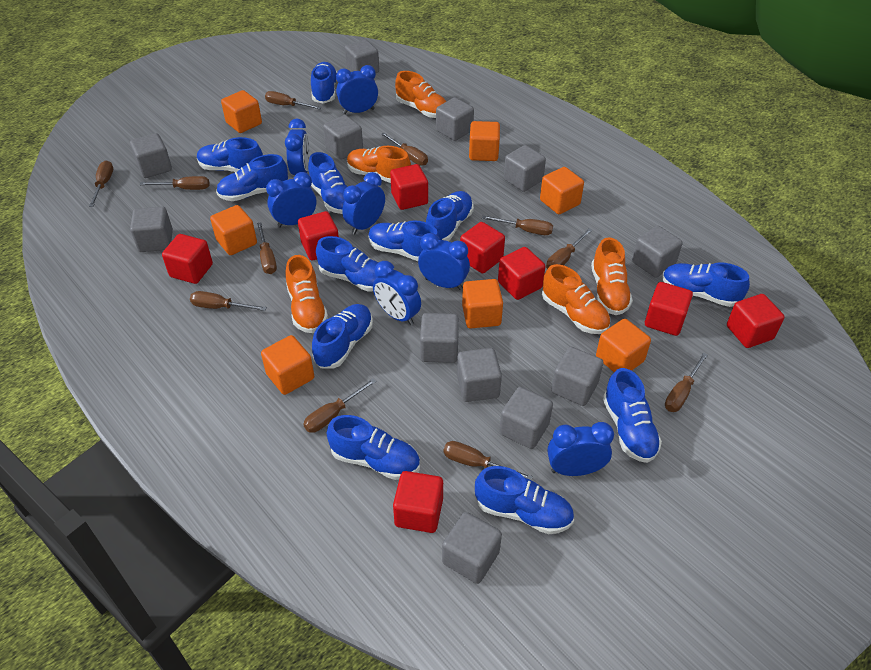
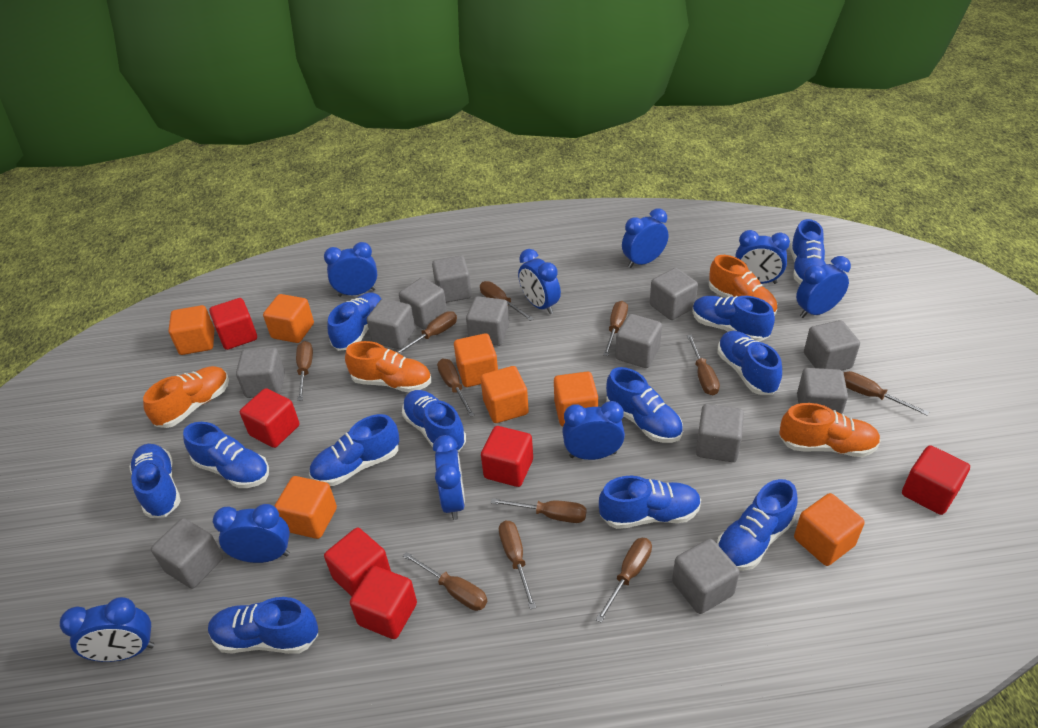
blue clock: 7 -> 9
orange shoe: 5 -> 4
red cube: 8 -> 6

